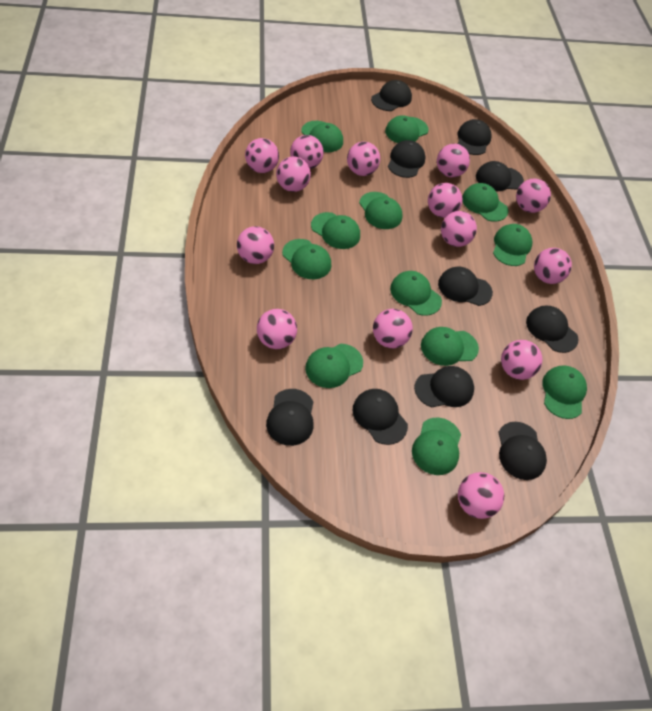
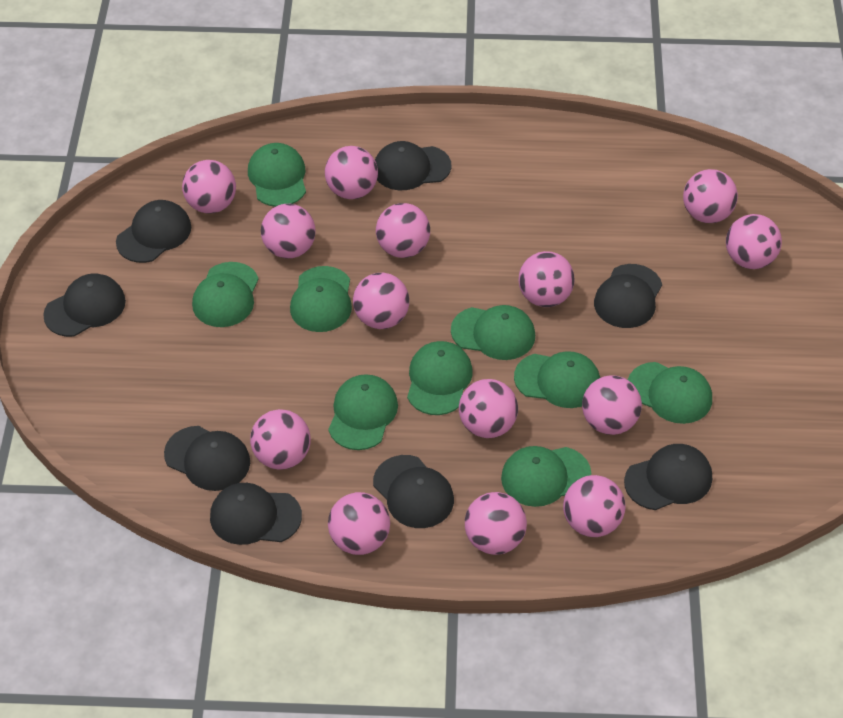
black cap: 10 -> 8
green cap: 12 -> 9

